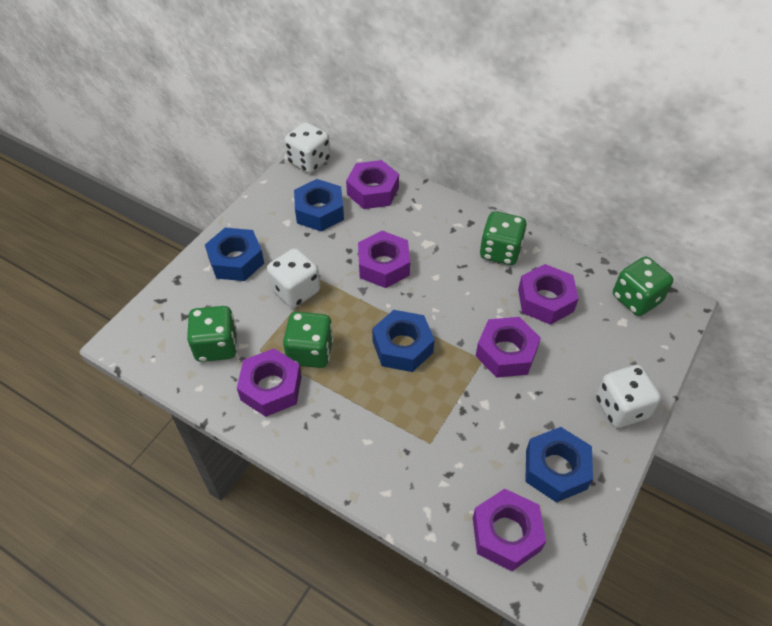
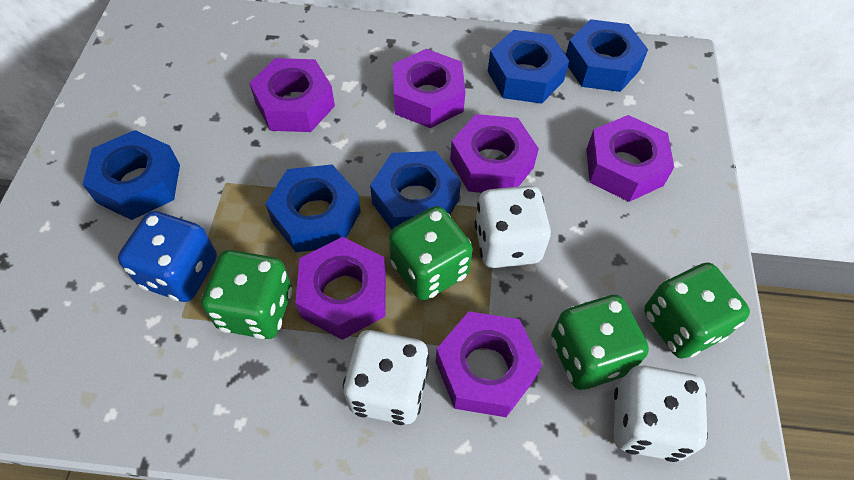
blue dice: 0 -> 1
blue nut: 4 -> 5

